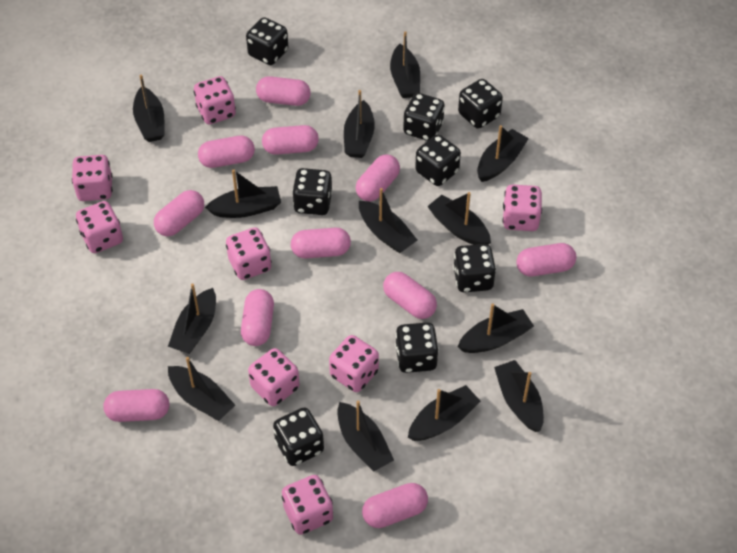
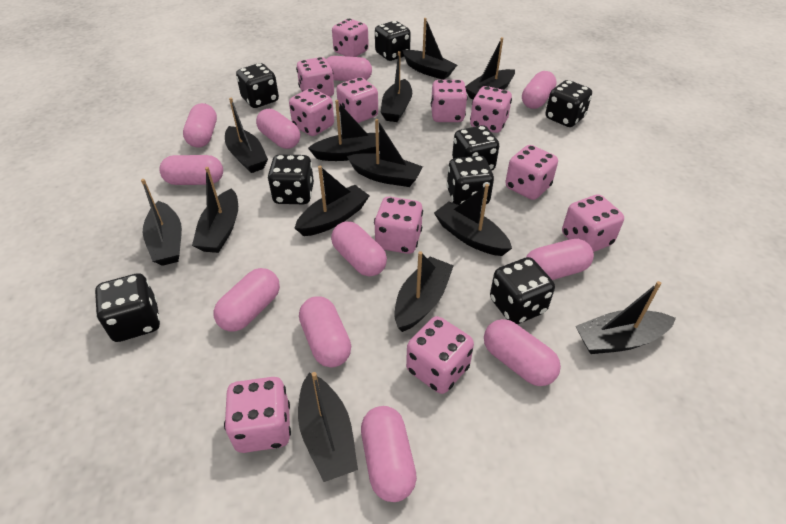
pink dice: 8 -> 11

